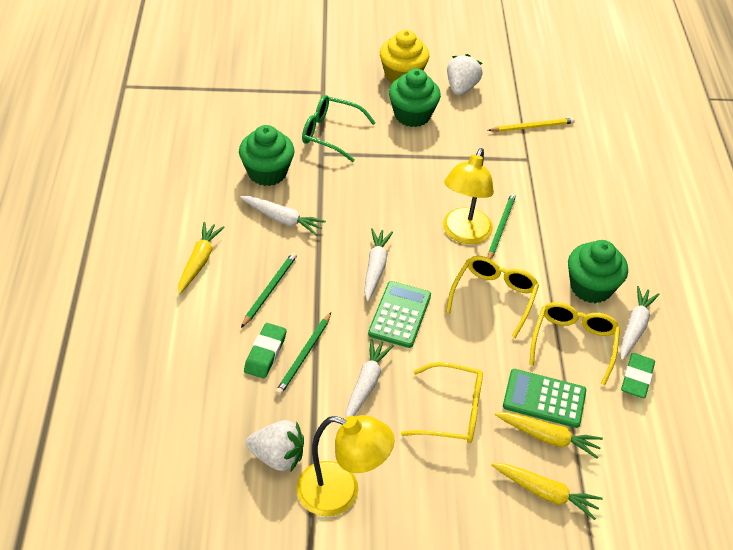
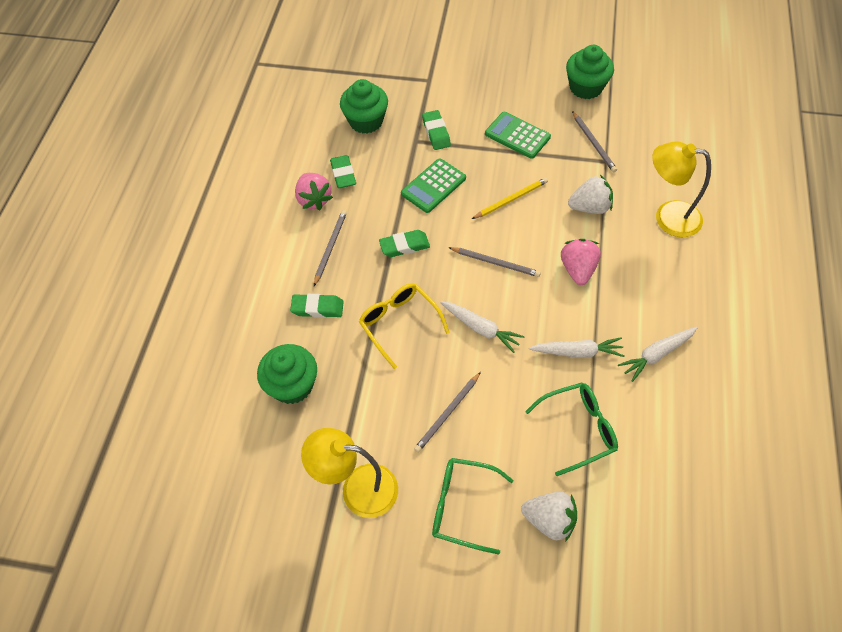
green eraser: 2 -> 4
green glasses: 1 -> 2
green pencil: 3 -> 0
grey pencil: 0 -> 4
pink strawberry: 0 -> 2
white carrot: 4 -> 3
yellow carrot: 3 -> 0
yellow cupcake: 1 -> 0
yellow glasses: 3 -> 1

